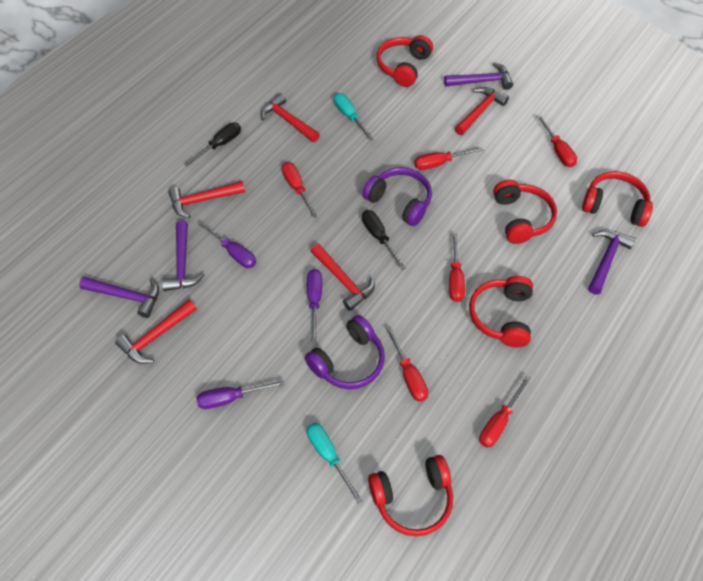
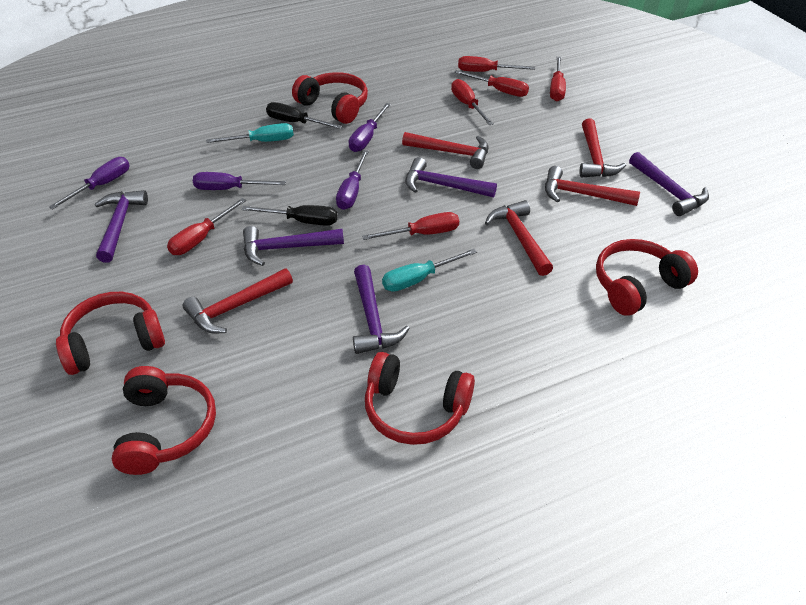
purple hammer: 4 -> 5
purple headphones: 2 -> 0
purple screwdriver: 3 -> 4

